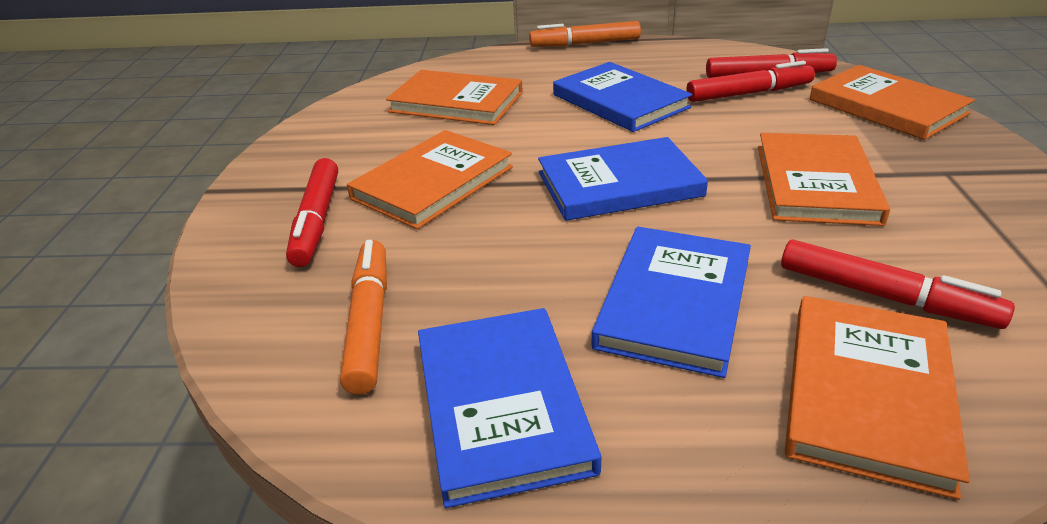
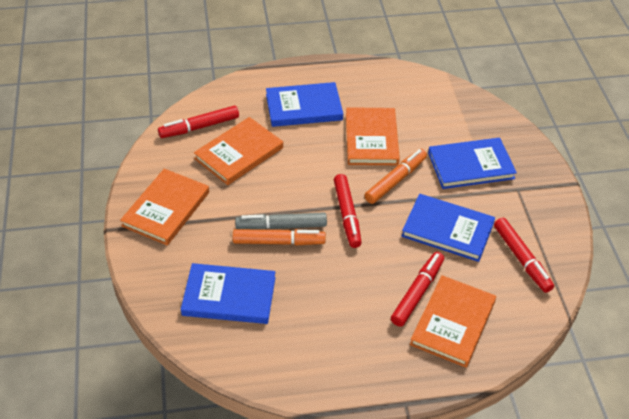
grey marker: 0 -> 1
orange book: 5 -> 4

